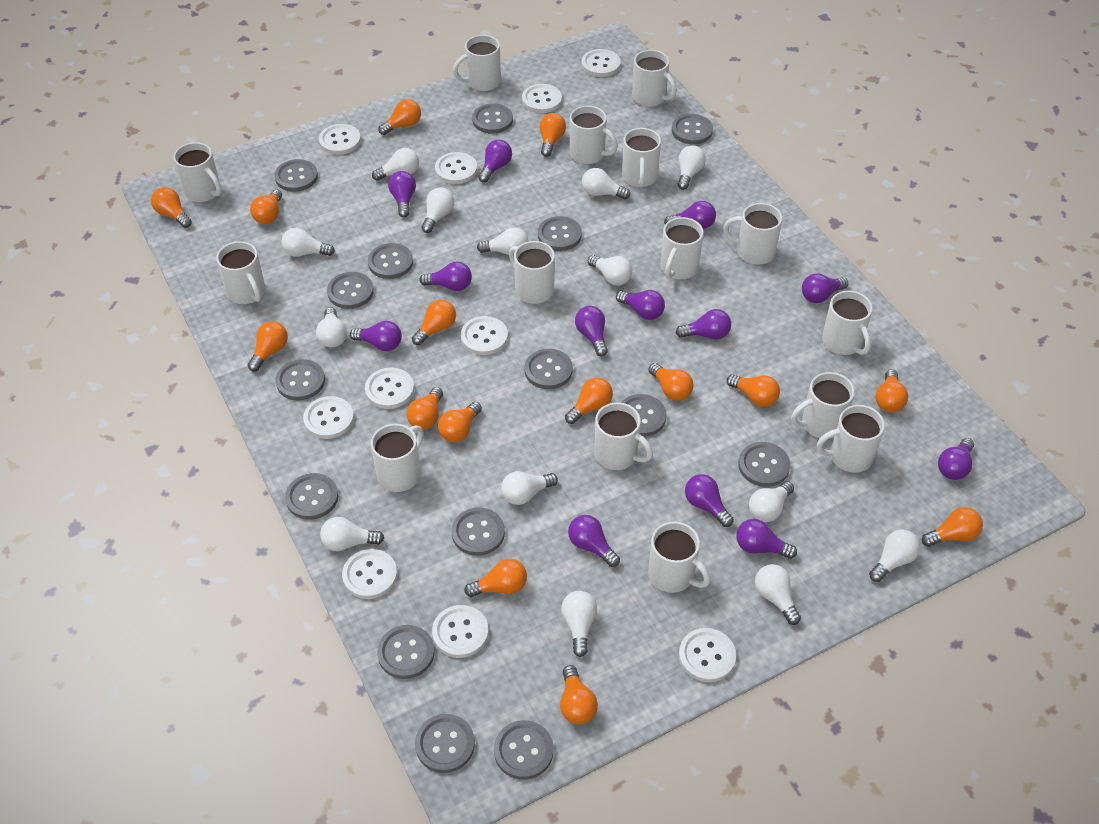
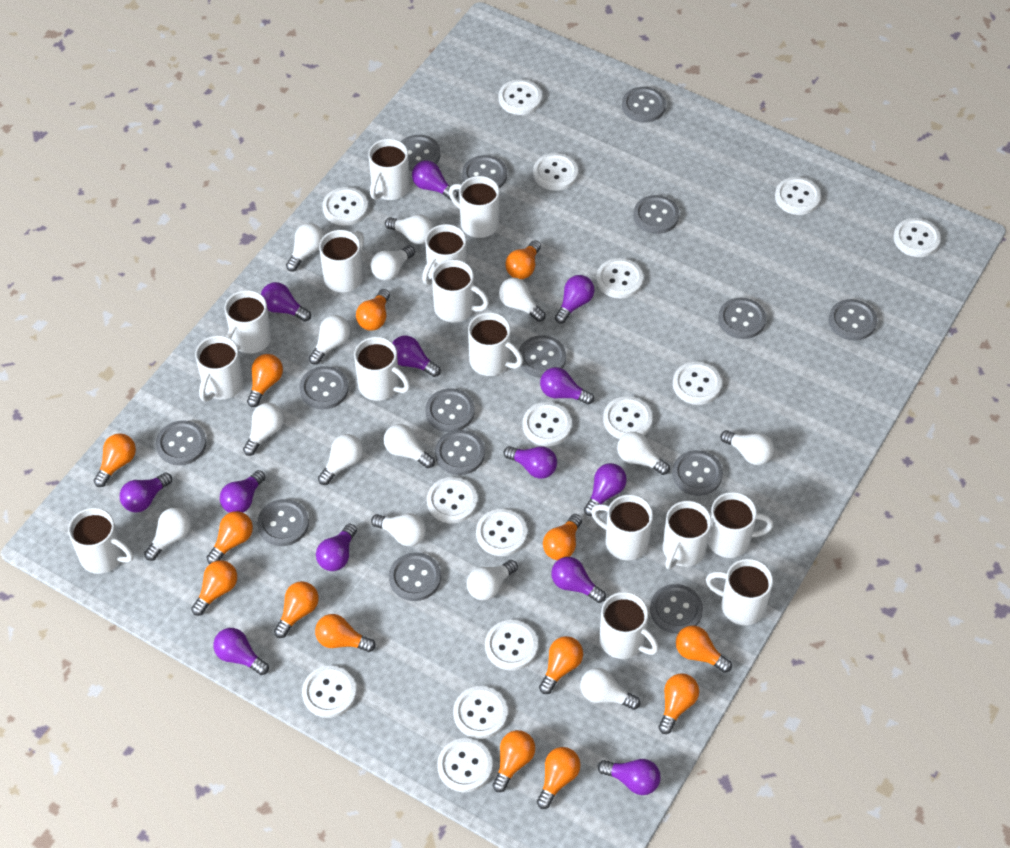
orange light bulb: 15 -> 14
white button: 10 -> 15

